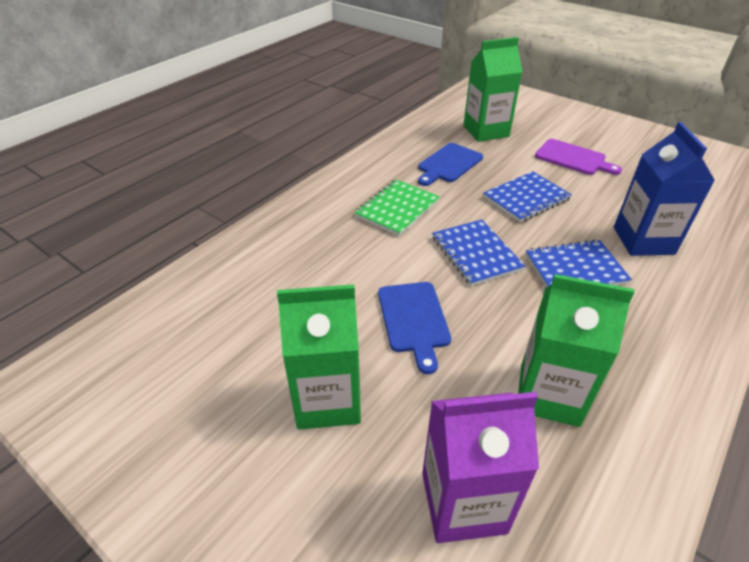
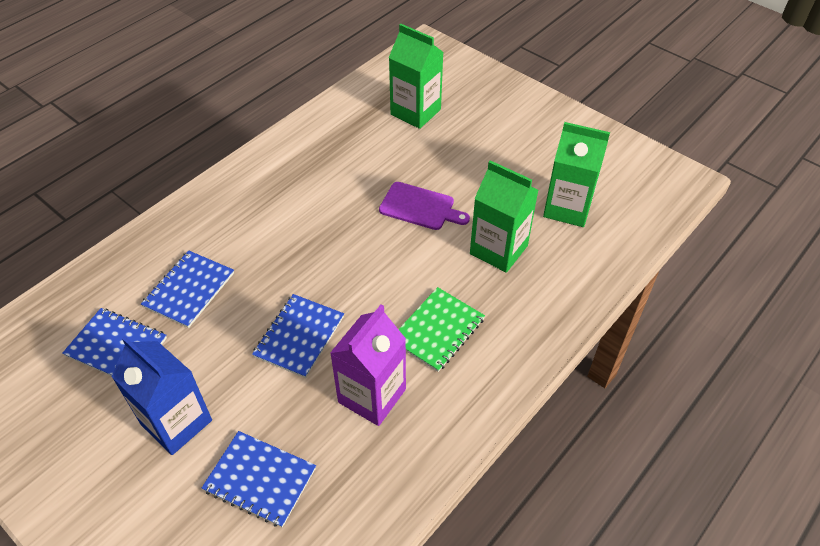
blue cutting board: 2 -> 0
blue notebook: 3 -> 4

